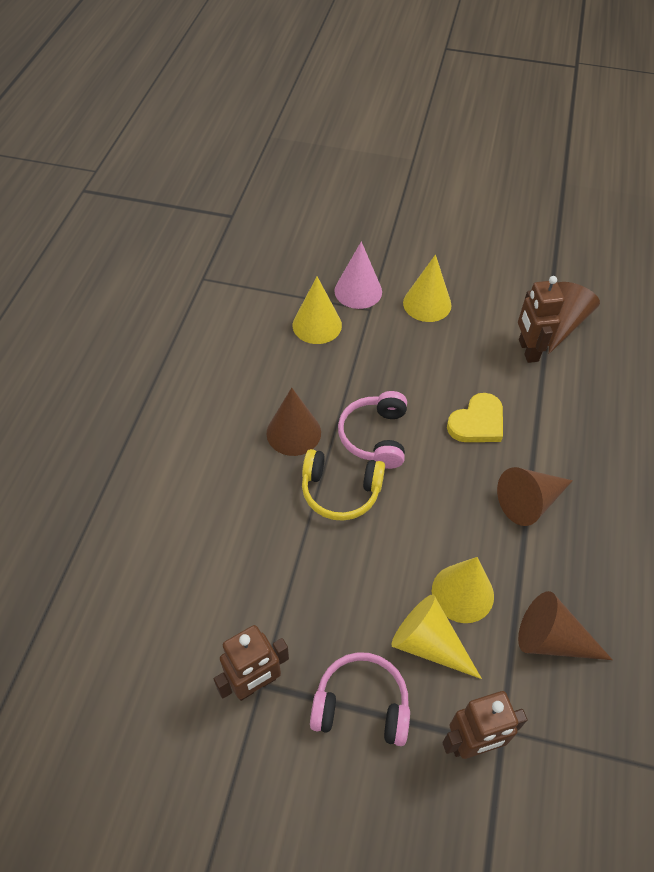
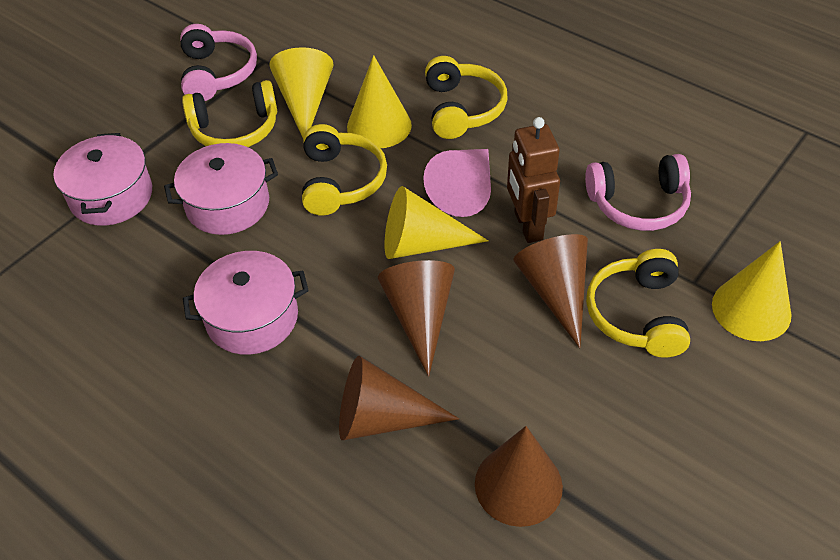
brown robot: 3 -> 1
pink pot: 0 -> 3
yellow headphones: 1 -> 4
yellow heart: 1 -> 0

